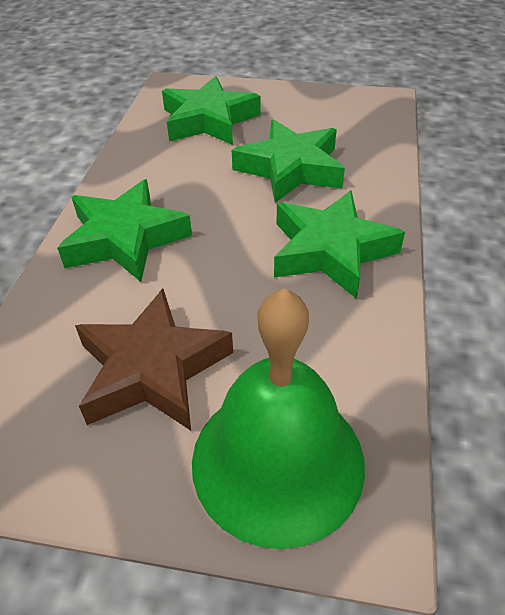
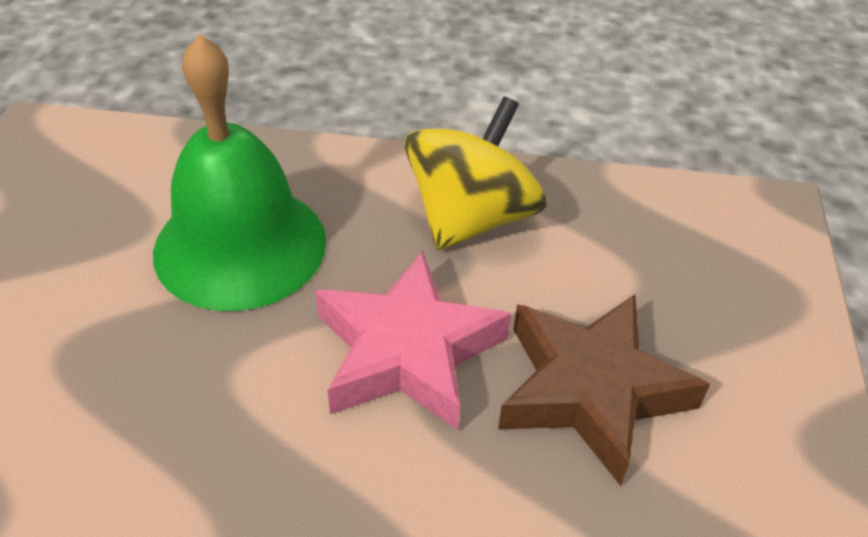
green star: 4 -> 0
pink star: 0 -> 1
yellow spinning top: 0 -> 1

